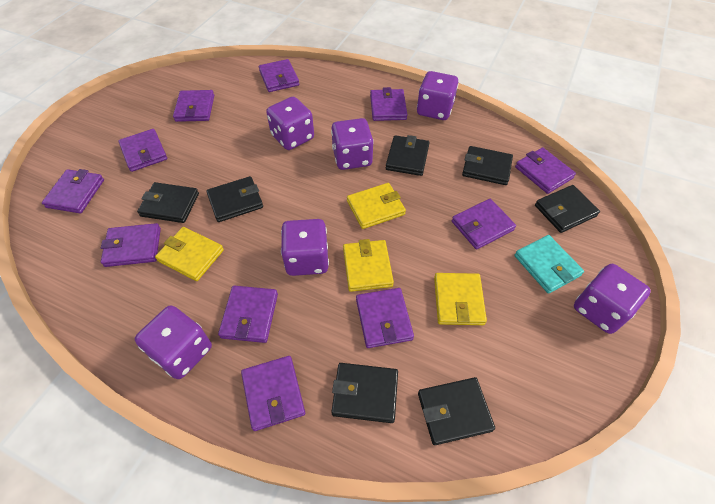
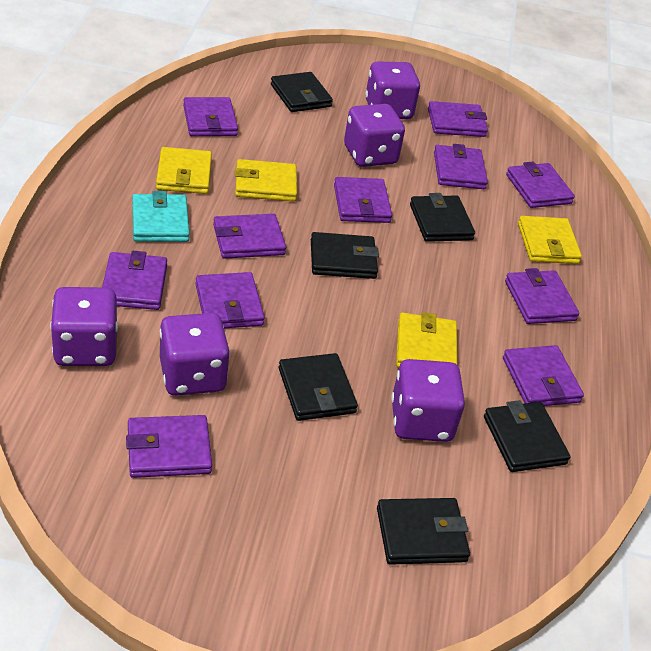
black wallet: 7 -> 6
purple dice: 6 -> 5

